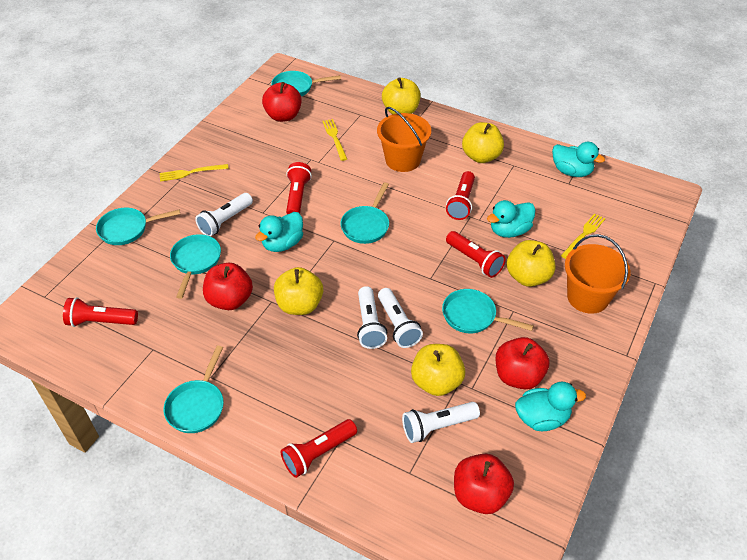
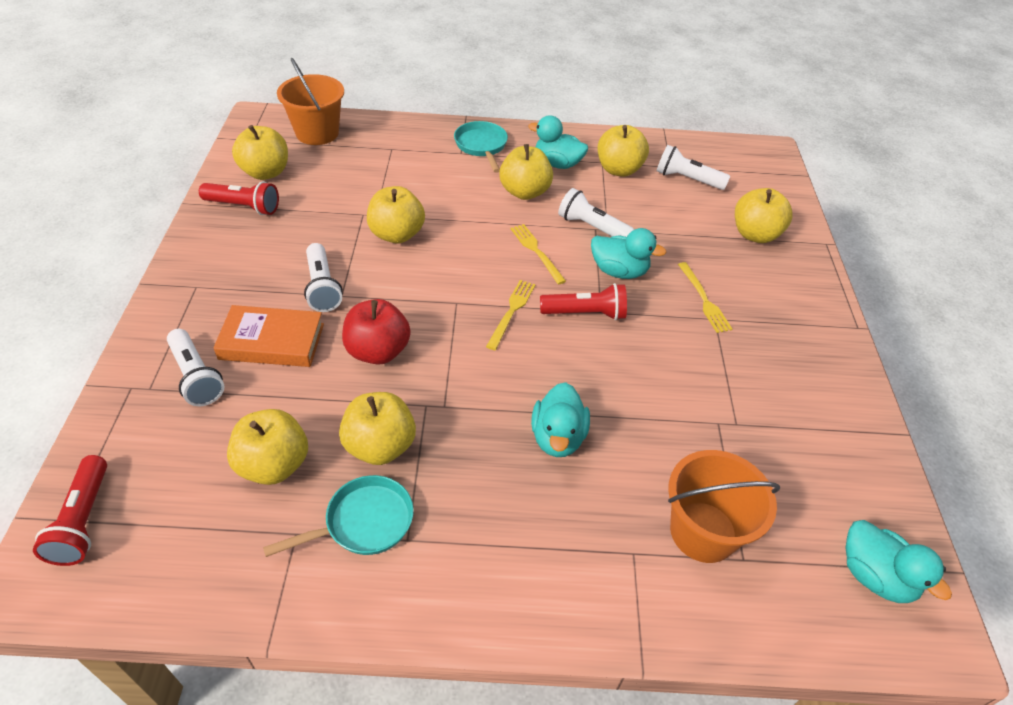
orange book: 0 -> 1
red apple: 4 -> 1
red flashlight: 5 -> 3
turquoise pan: 6 -> 2
yellow apple: 5 -> 7

